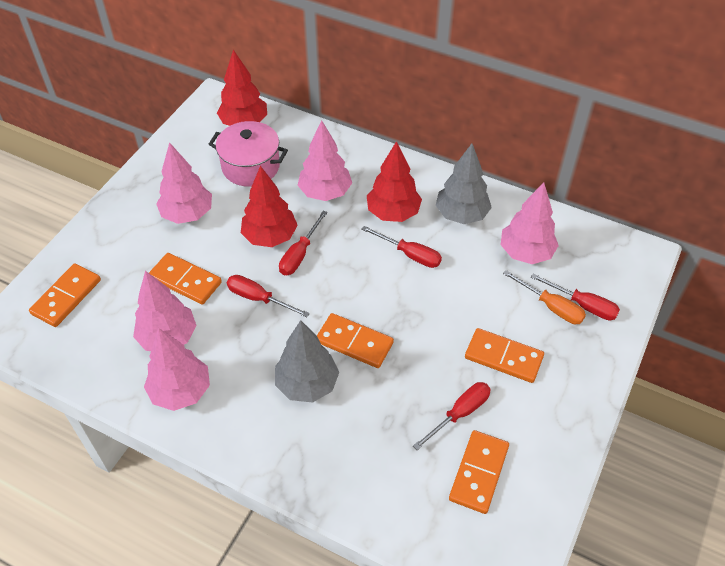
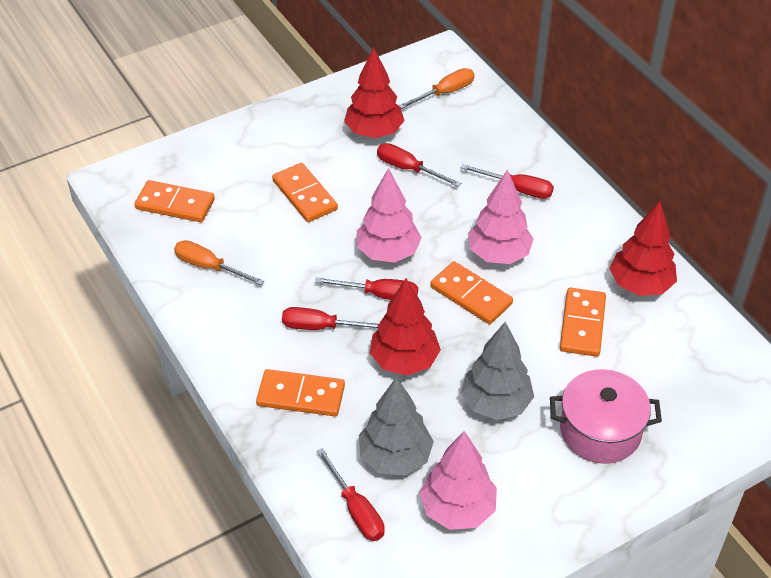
orange screwdriver: 1 -> 2
pink tree: 5 -> 3

